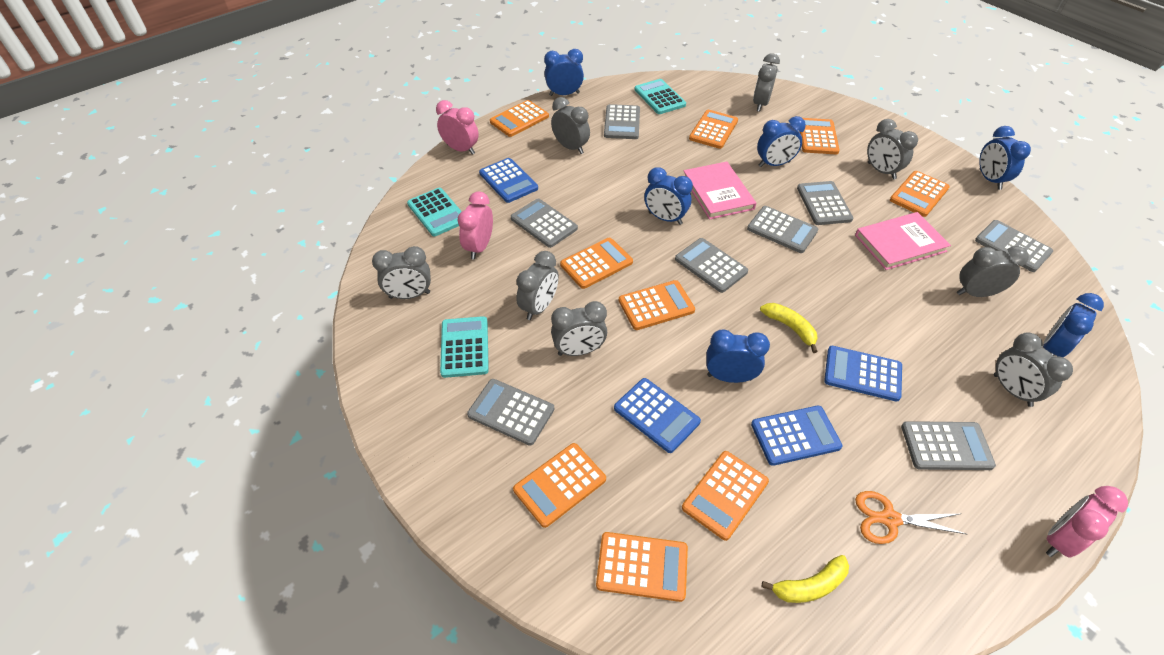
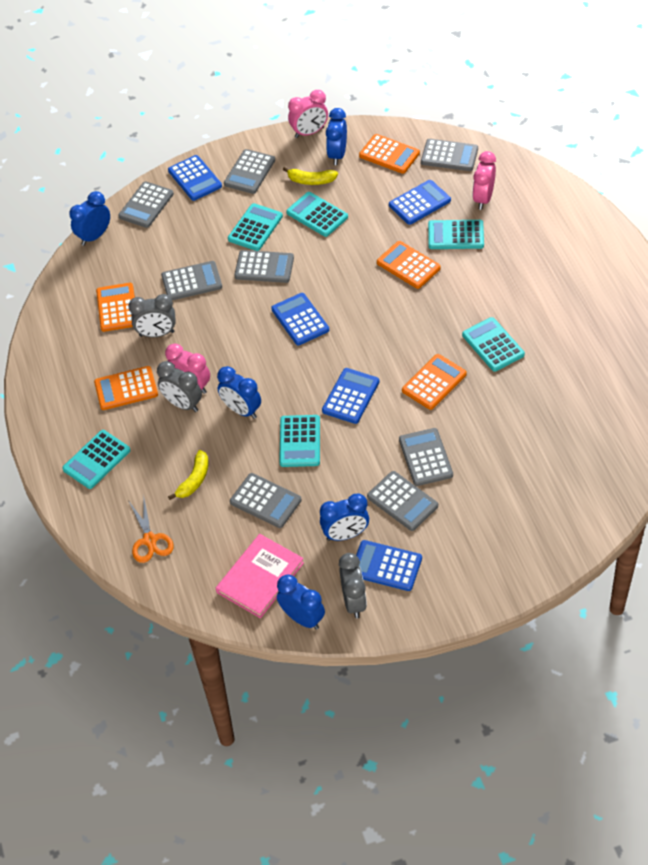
blue calculator: 4 -> 5
blue clock: 6 -> 5
grey clock: 8 -> 3
orange calculator: 9 -> 5
pink book: 2 -> 1
turquoise calculator: 3 -> 6

